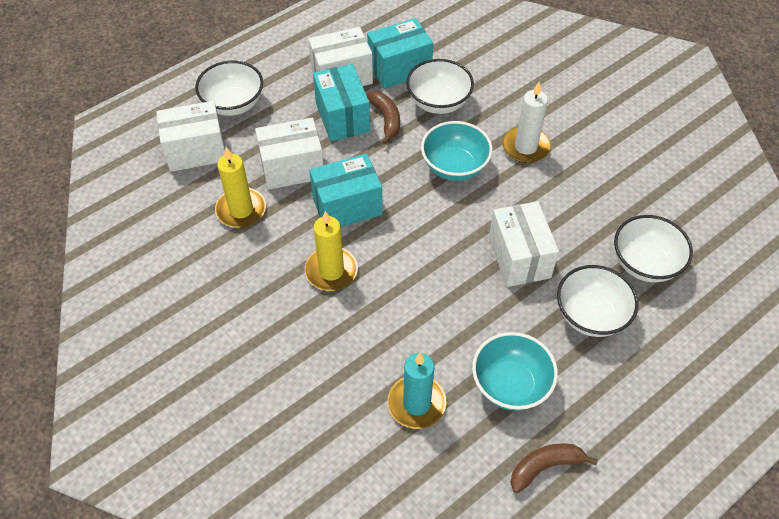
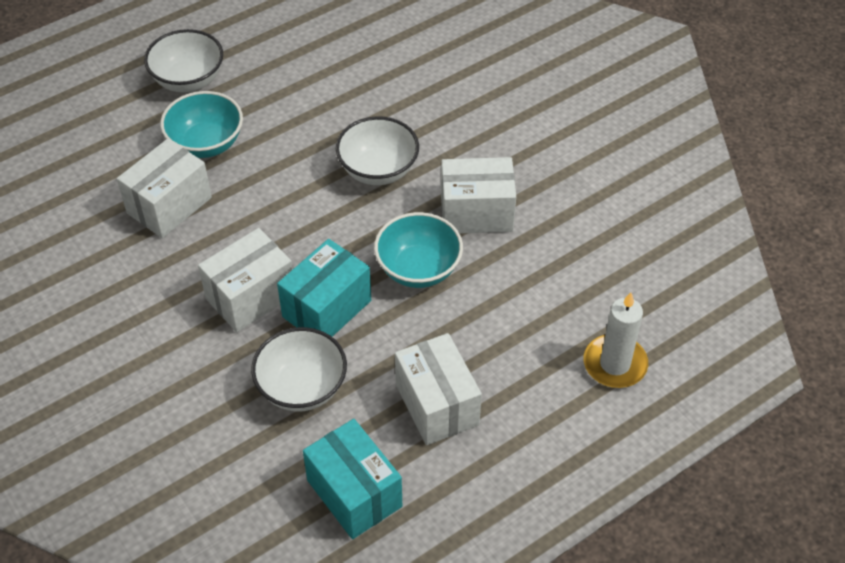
brown banana: 2 -> 0
turquoise box: 3 -> 2
turquoise candle: 1 -> 0
white bowl: 4 -> 3
yellow candle: 2 -> 0

